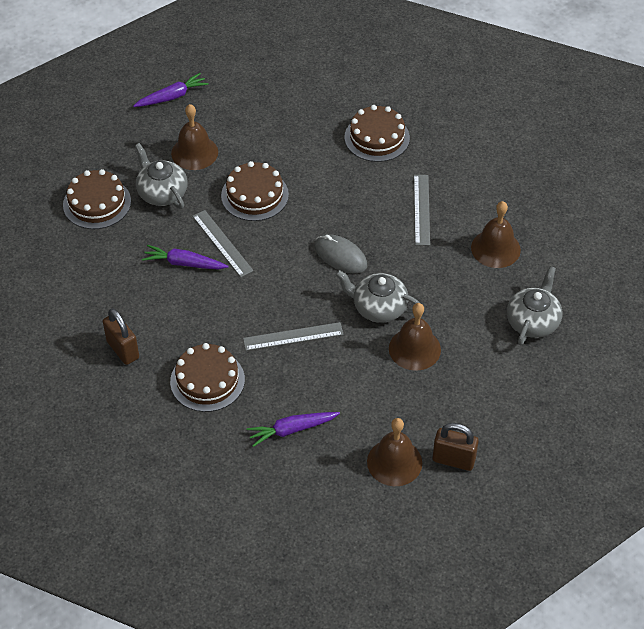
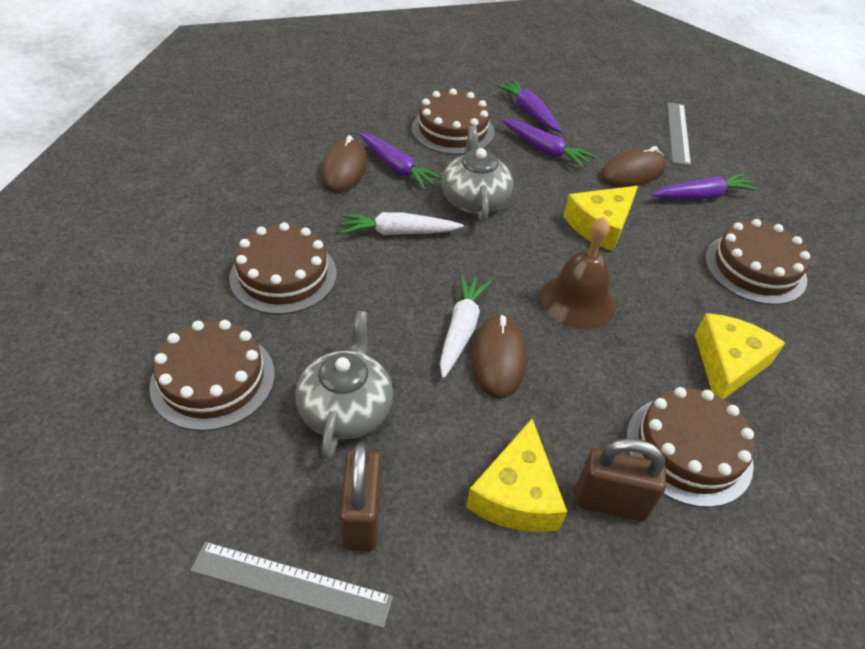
brown bell: 4 -> 1
brown cake: 4 -> 5
brown mouse: 0 -> 3
grey mouse: 1 -> 0
grey ruler: 3 -> 2
grey teapot: 3 -> 2
purple carrot: 3 -> 4
white carrot: 0 -> 2
yellow cheese: 0 -> 3

